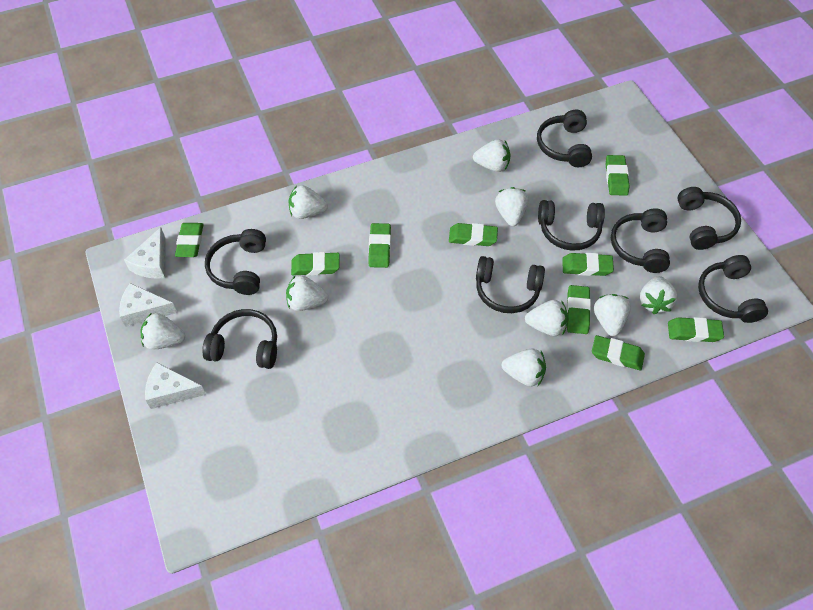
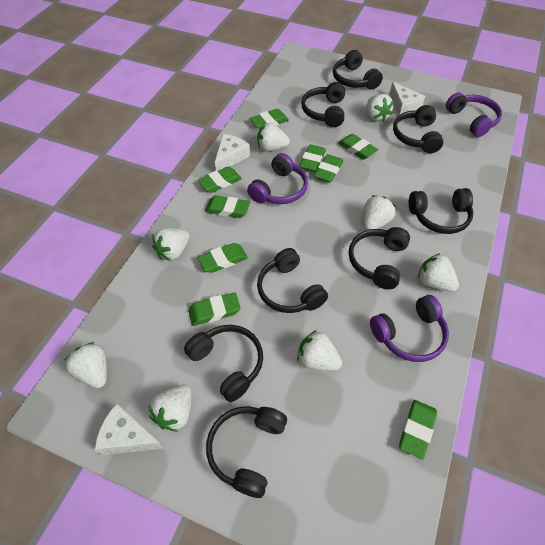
purple headphones: 0 -> 3
white strawberry: 9 -> 8

